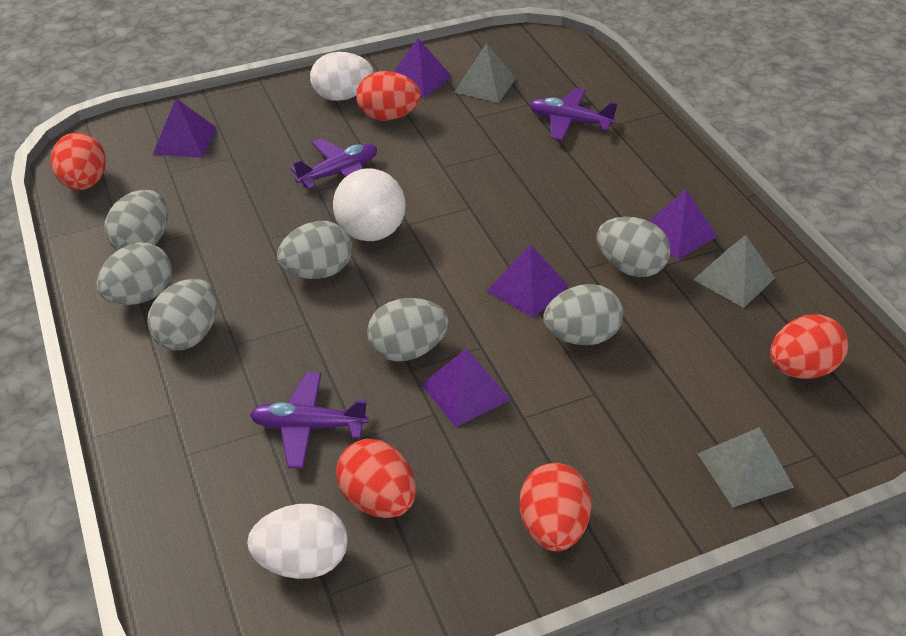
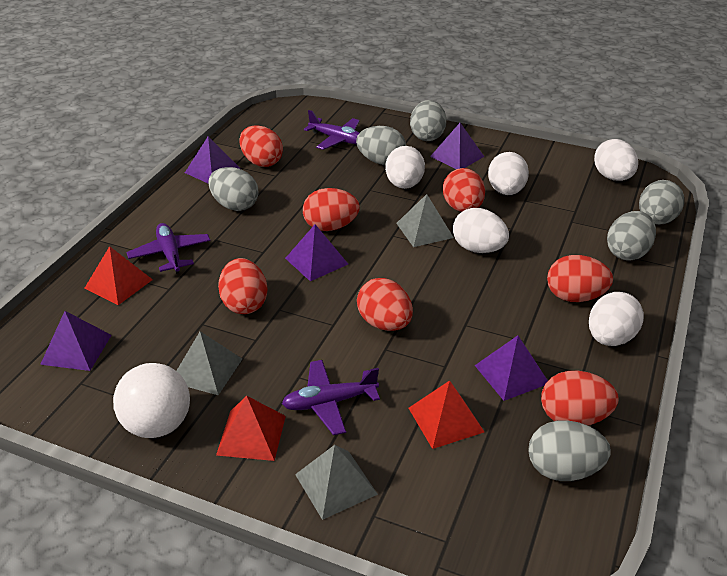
grey egg: 7 -> 6
red egg: 5 -> 7
red pyramid: 0 -> 3
white egg: 2 -> 5

